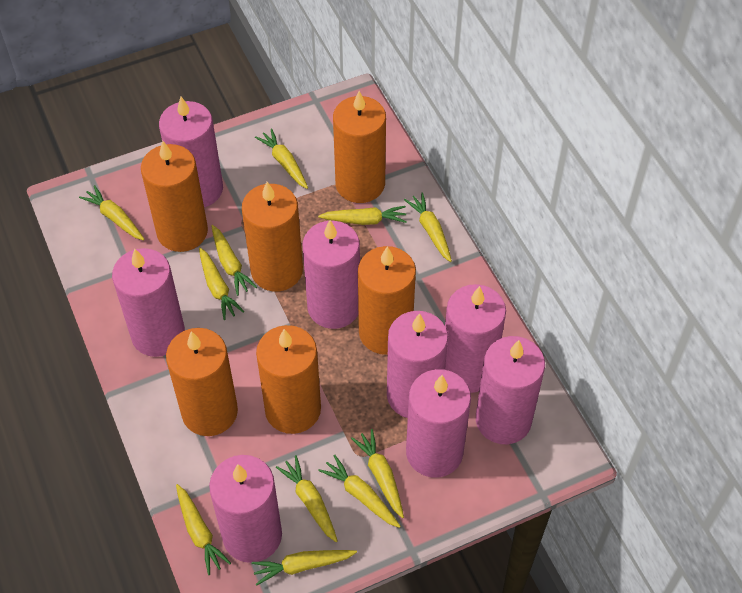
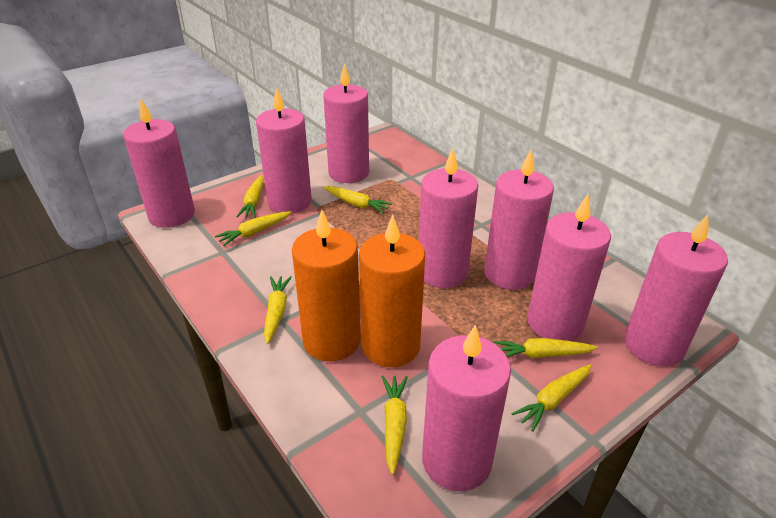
orange candle: 6 -> 2
yellow carrot: 11 -> 7

